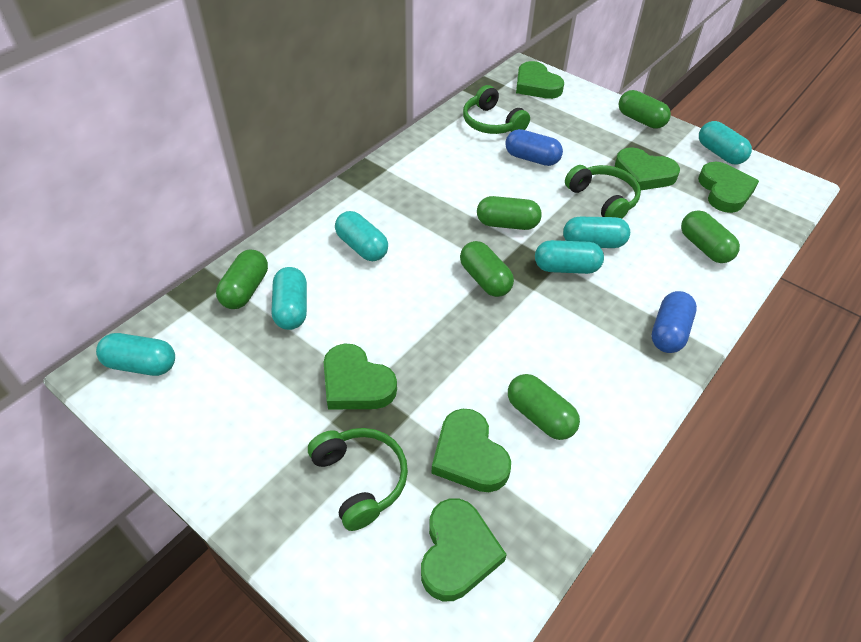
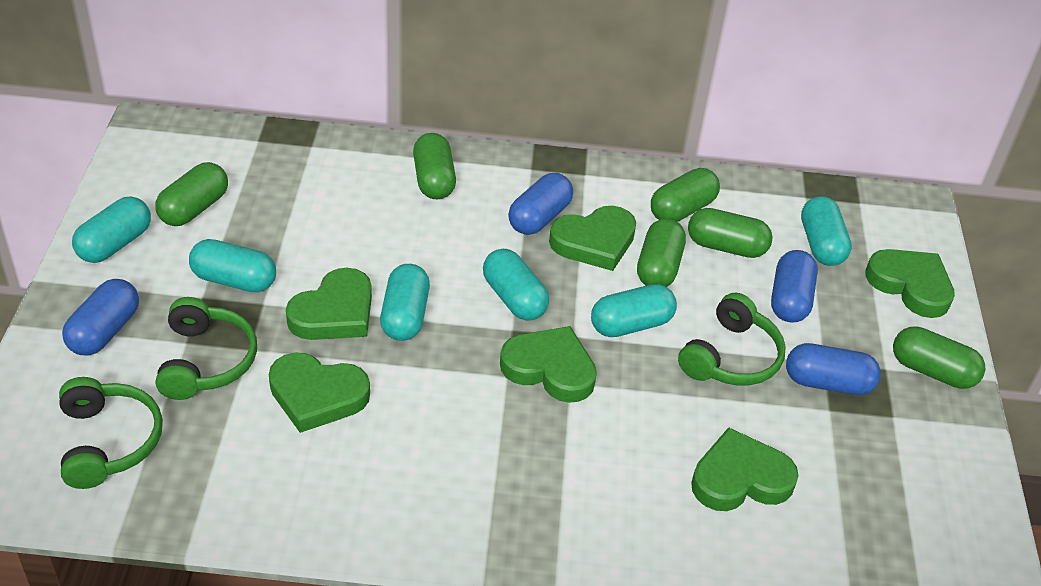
blue capsule: 2 -> 4

